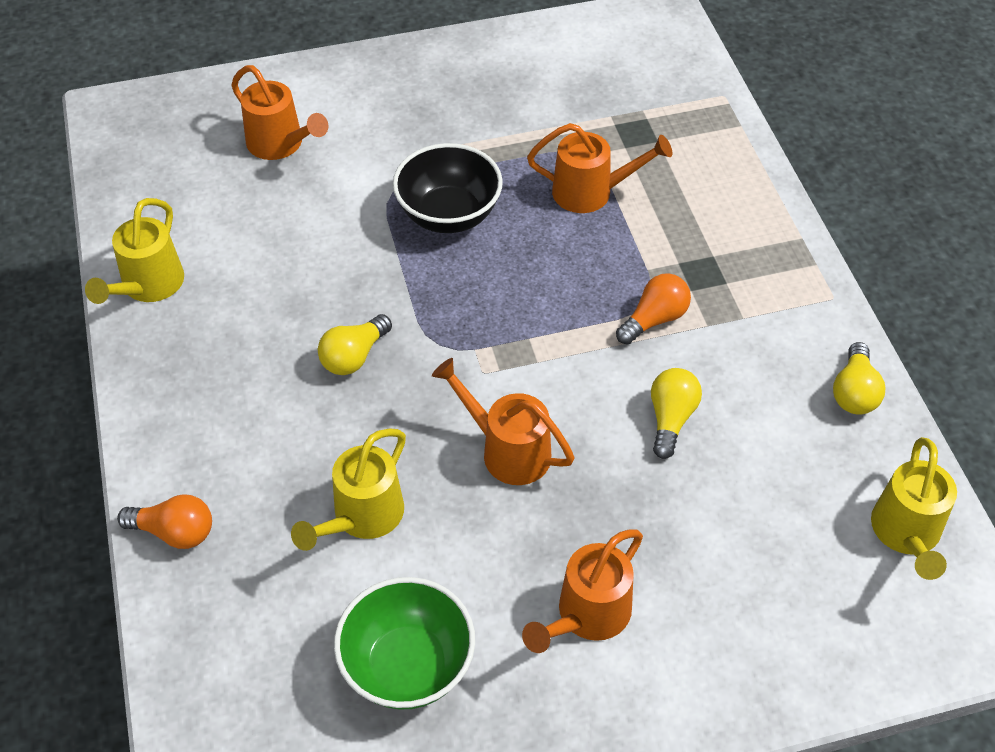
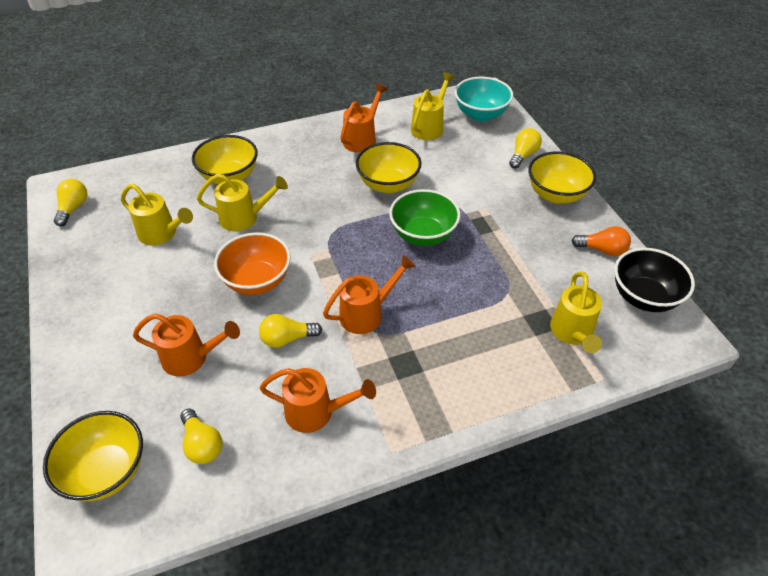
orange bowl: 0 -> 1
orange light bulb: 2 -> 1
turquoise bowl: 0 -> 1
yellow bowl: 0 -> 4
yellow light bulb: 3 -> 4
yellow watering can: 3 -> 4

